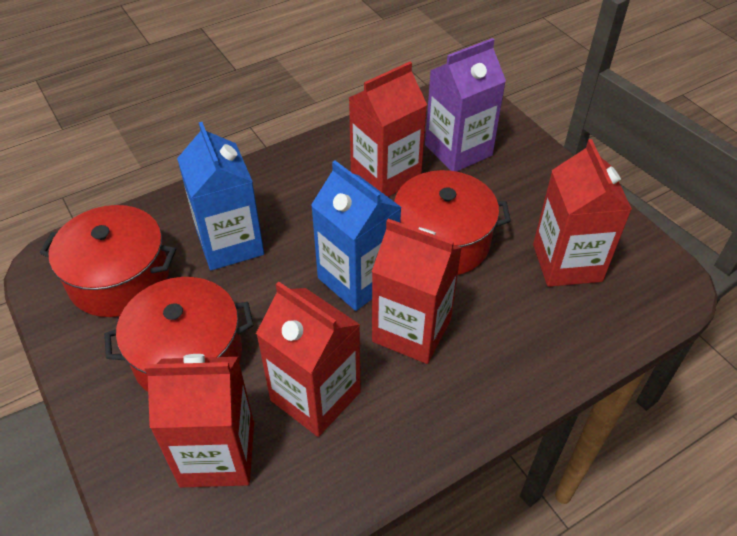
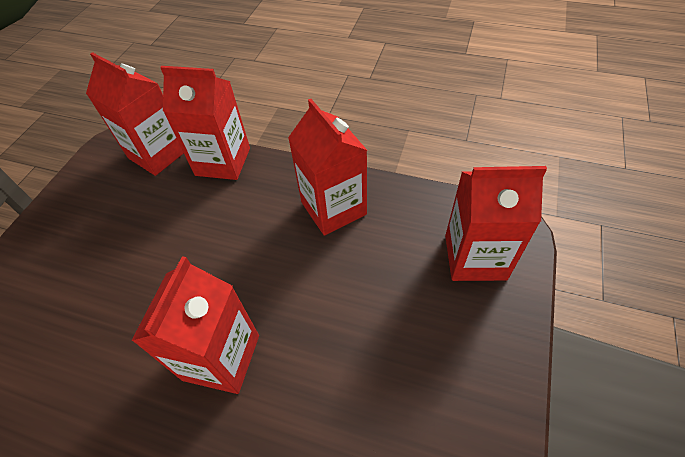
blue carton: 2 -> 0
purple carton: 1 -> 0
red pot: 3 -> 0

